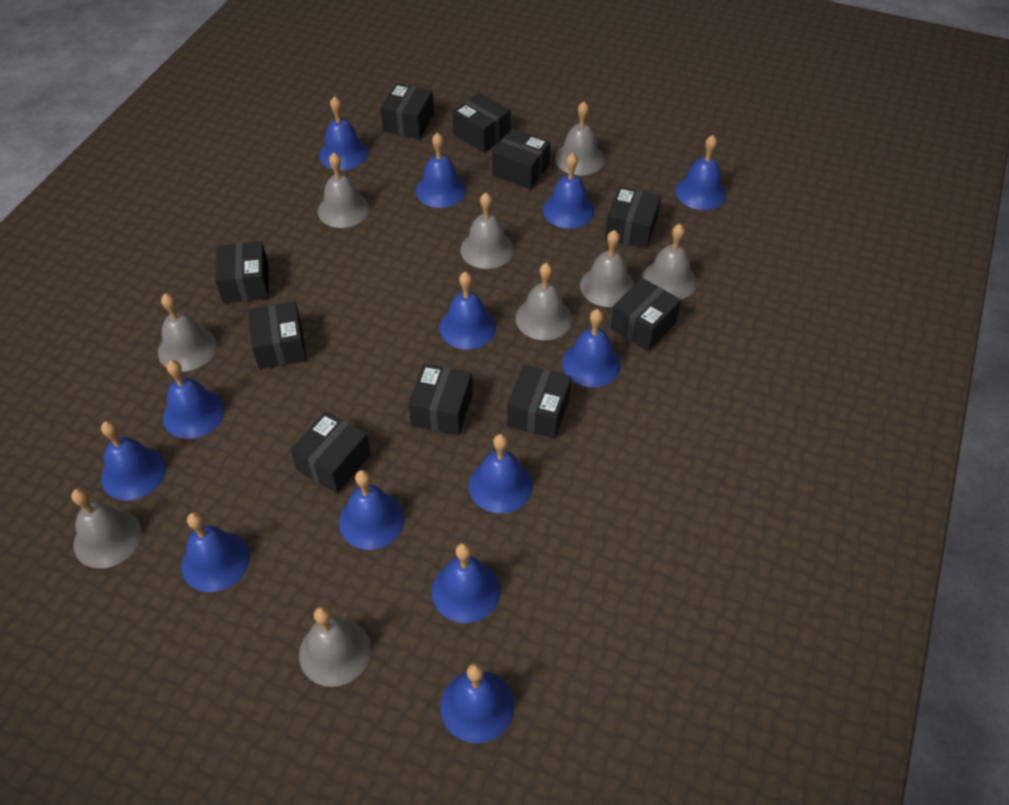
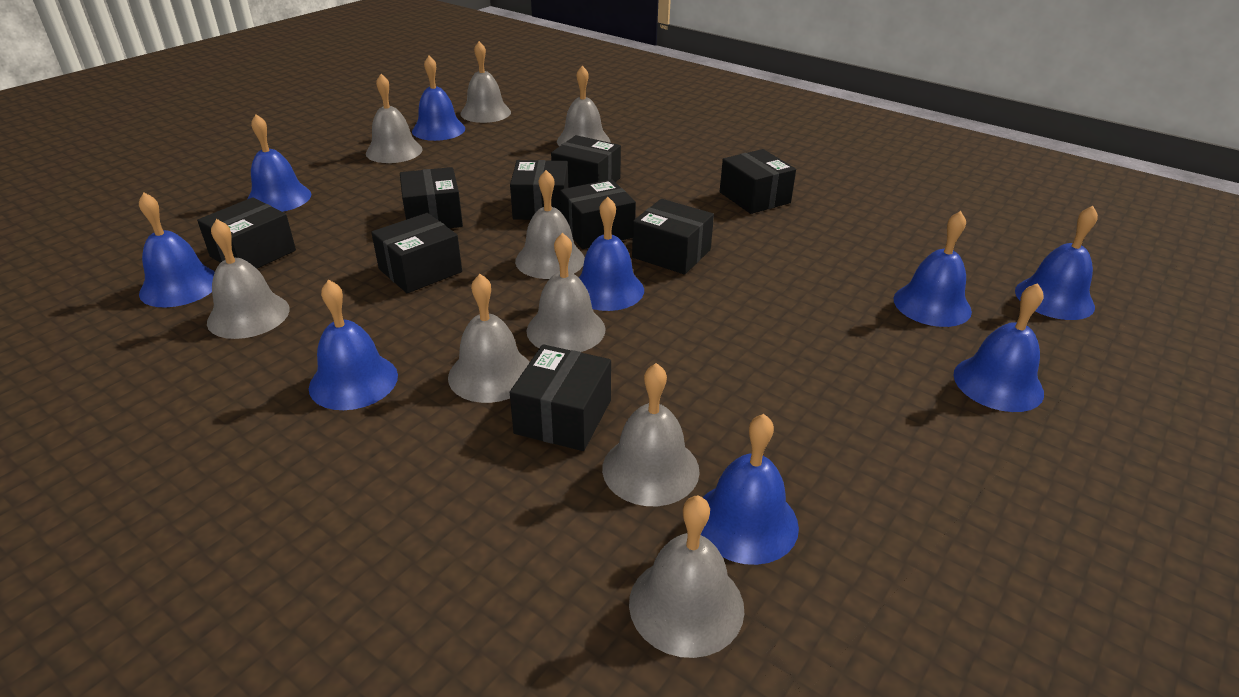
black box: 10 -> 9
blue bell: 13 -> 9

